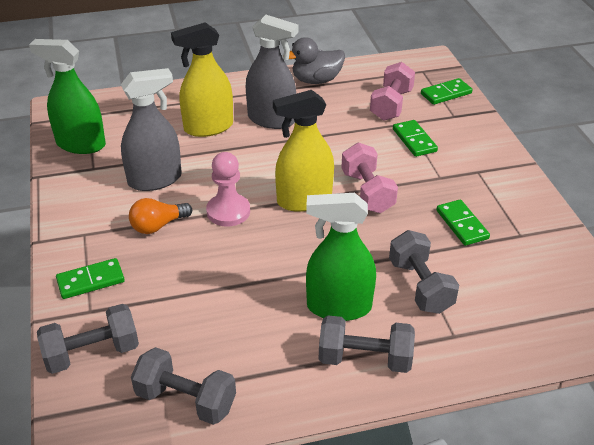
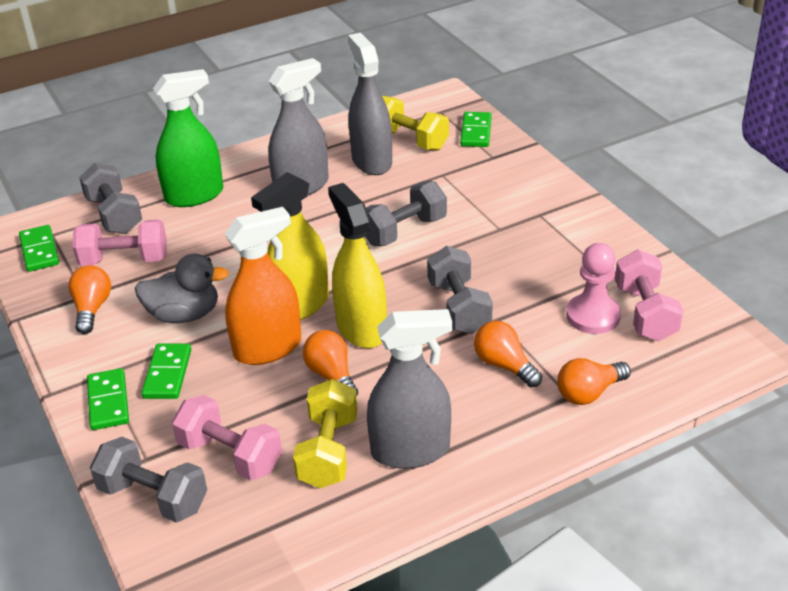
green spray bottle: 2 -> 1
grey spray bottle: 2 -> 3
orange light bulb: 1 -> 4
orange spray bottle: 0 -> 1
pink dumbbell: 2 -> 3
yellow dumbbell: 0 -> 2

